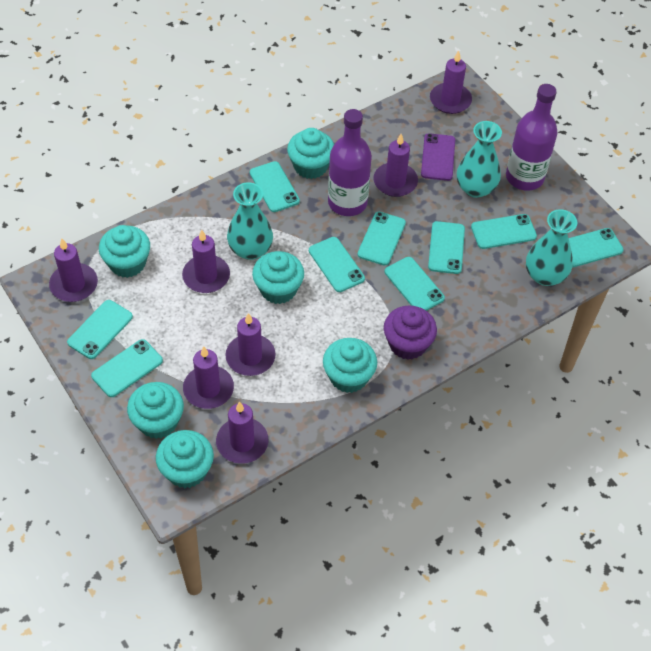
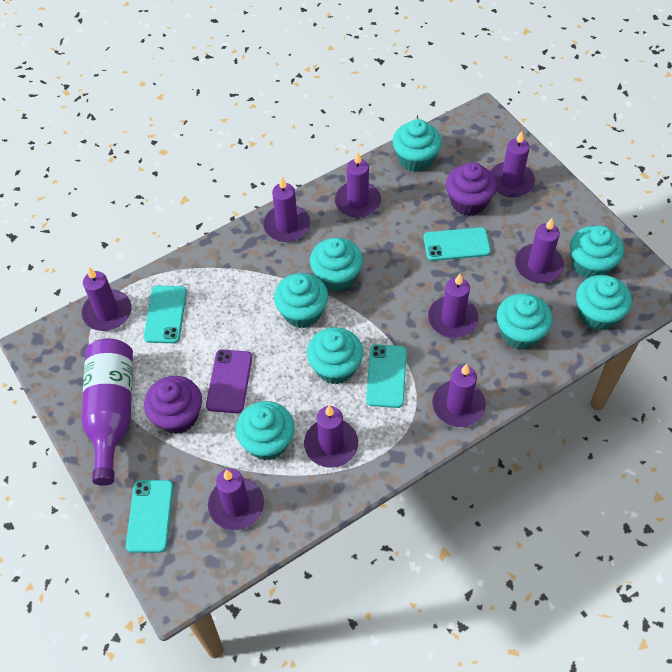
purple bottle: 2 -> 1
purple candle: 7 -> 9
purple cupcake: 1 -> 2
turquoise cupcake: 6 -> 8
turquoise phone: 9 -> 4
turquoise vase: 3 -> 0

